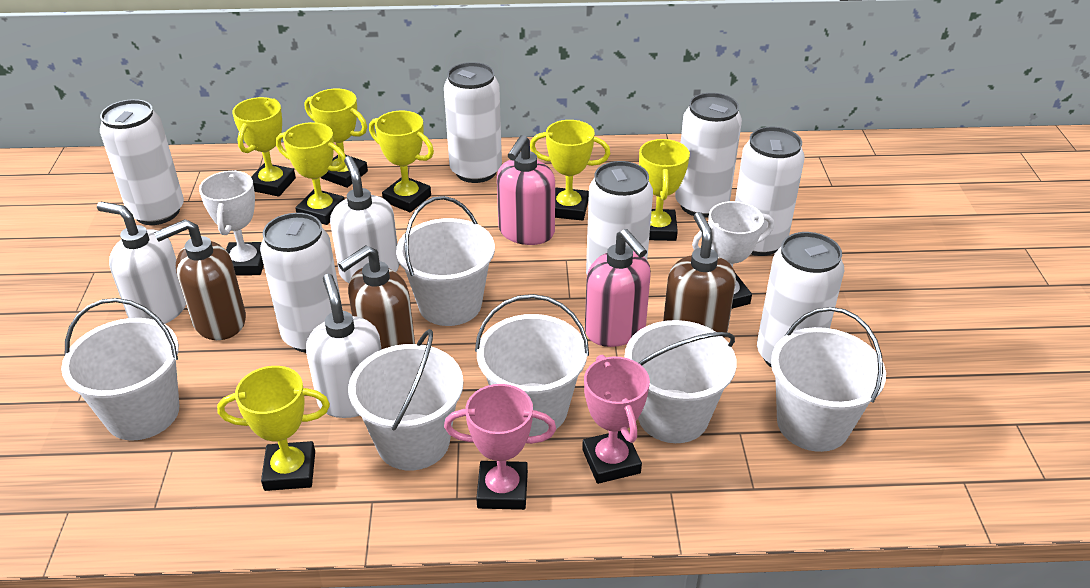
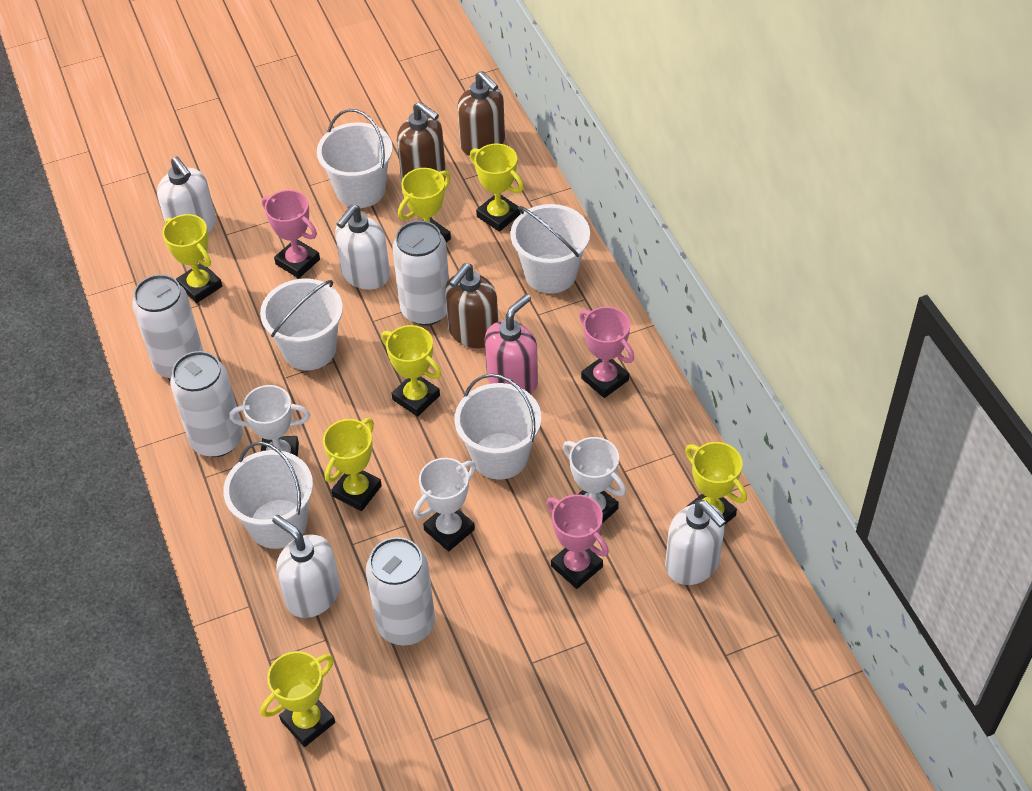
pink soap dispenser: 2 -> 1
pink trophy: 2 -> 3
white bucket: 6 -> 5
white can: 7 -> 4
white soap dispenser: 3 -> 4
white trophy: 2 -> 3

